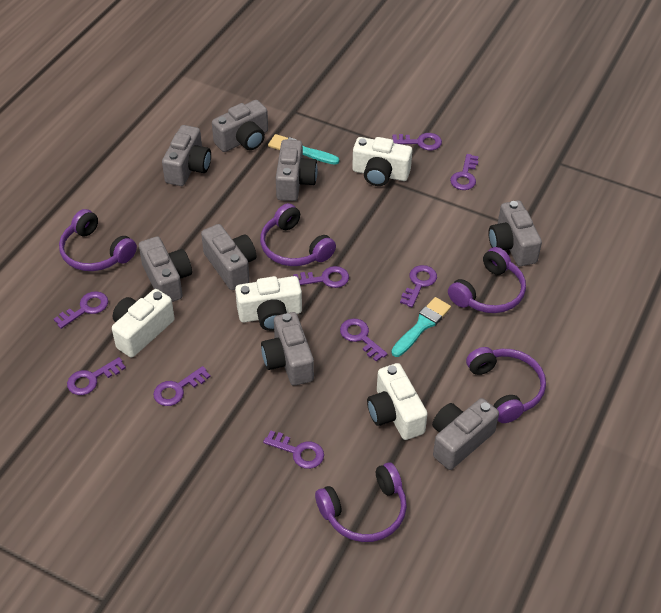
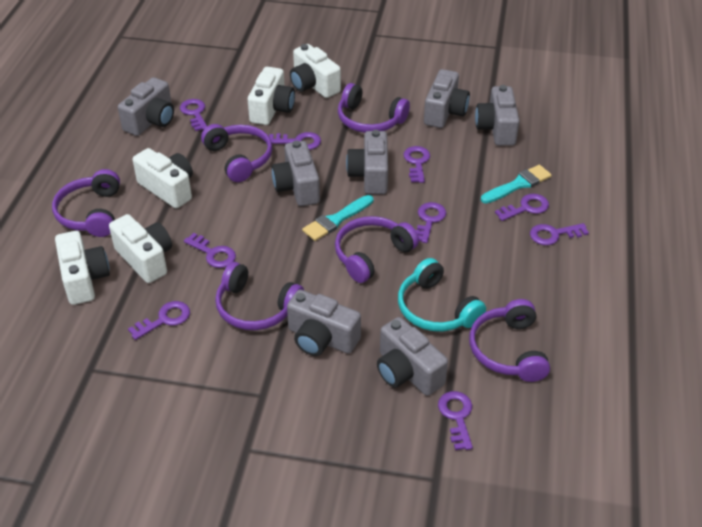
grey camera: 8 -> 7
purple headphones: 5 -> 6
turquoise headphones: 0 -> 1
white camera: 4 -> 5

